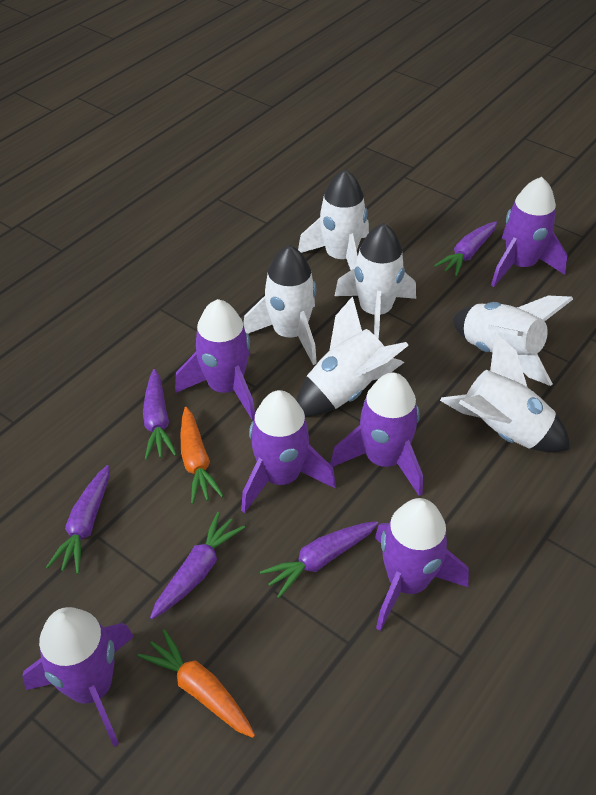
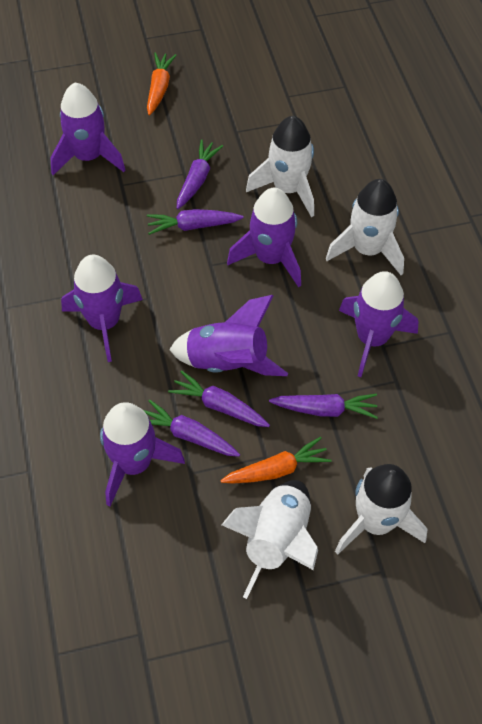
white rocket: 6 -> 4

